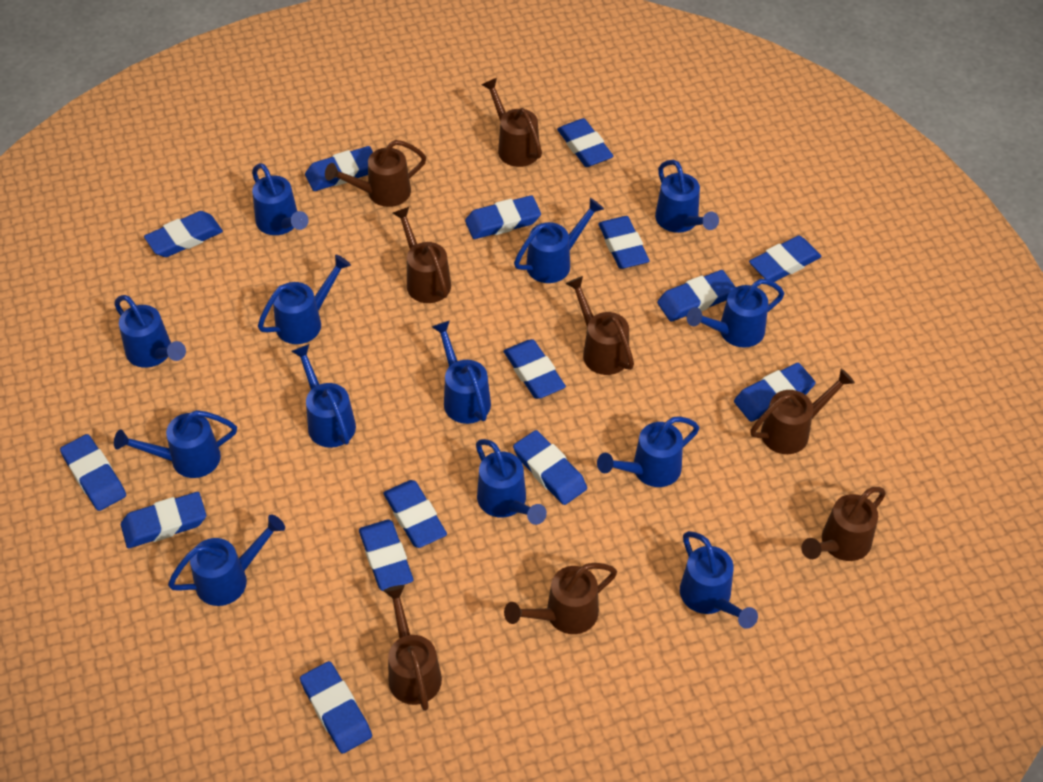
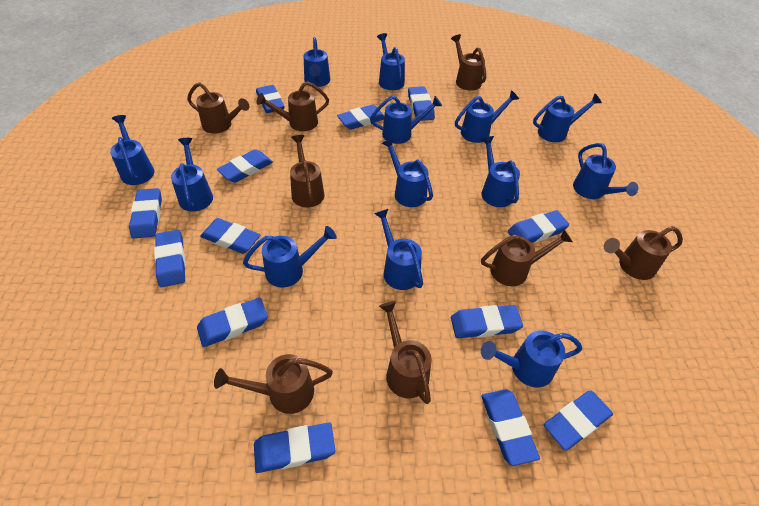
blue eraser: 15 -> 13

